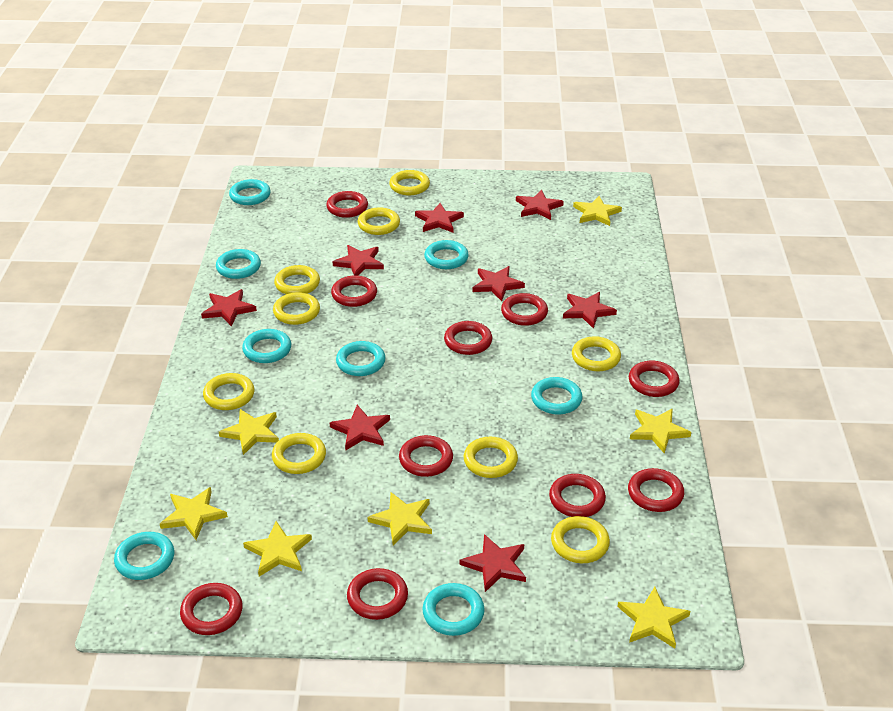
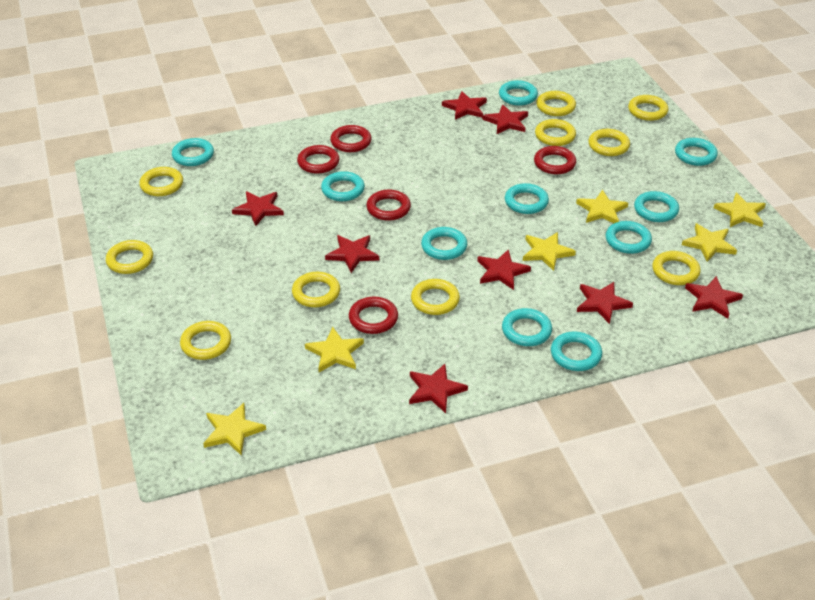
red ring: 10 -> 5
turquoise ring: 8 -> 10
yellow ring: 9 -> 10
yellow star: 7 -> 6

